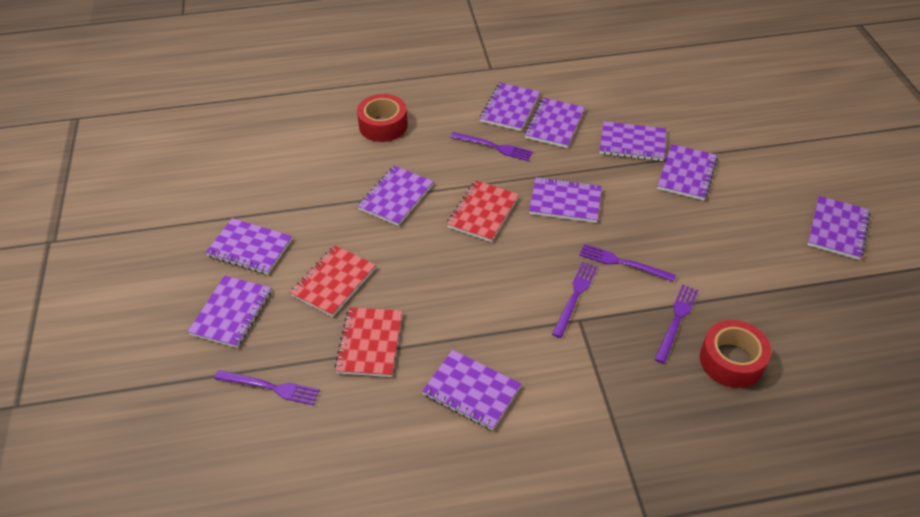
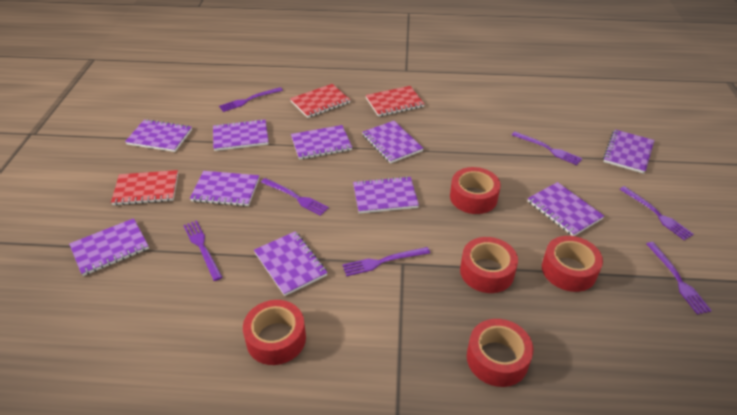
purple fork: 5 -> 7
red tape: 2 -> 5

